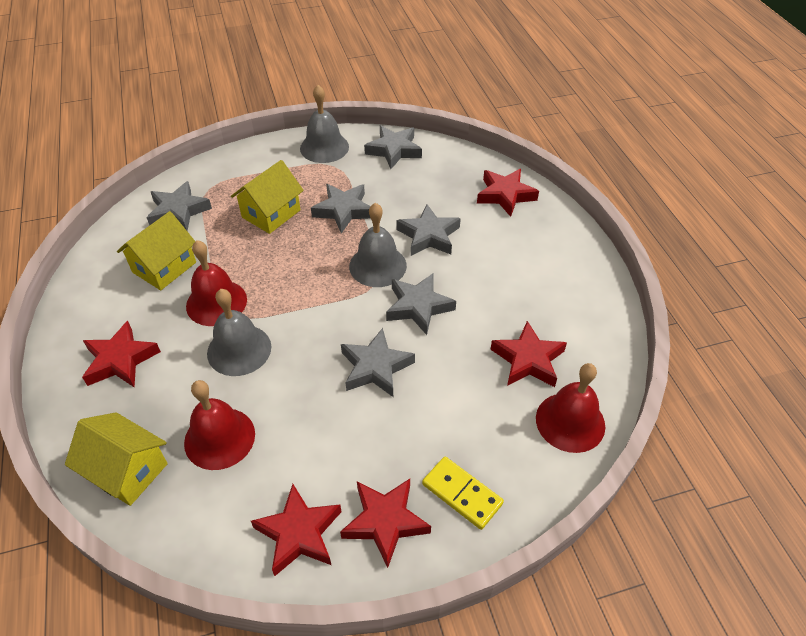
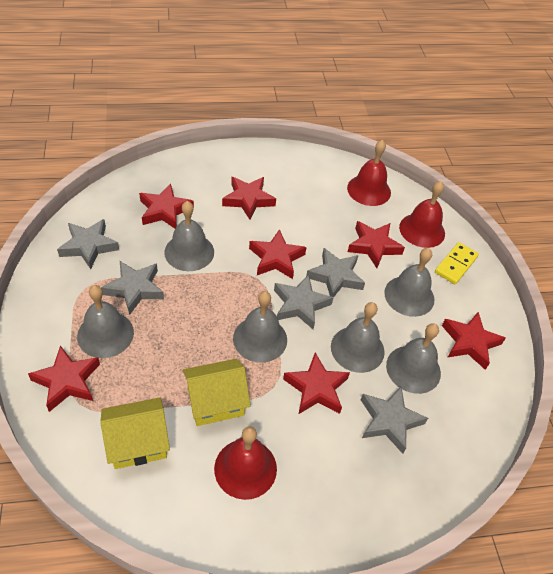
grey bell: 3 -> 6
grey star: 6 -> 5
red star: 5 -> 7
yellow house: 3 -> 2

